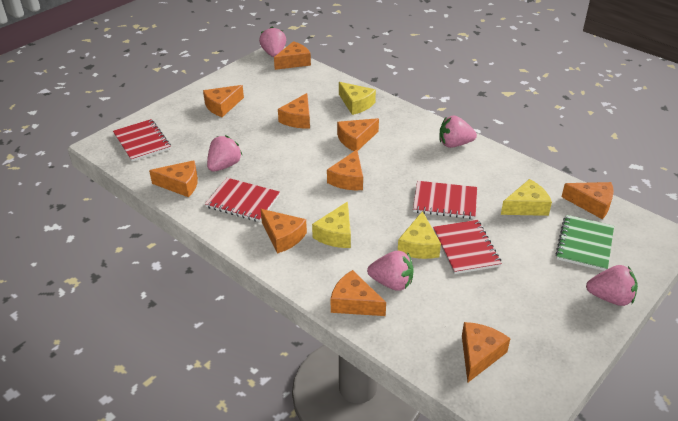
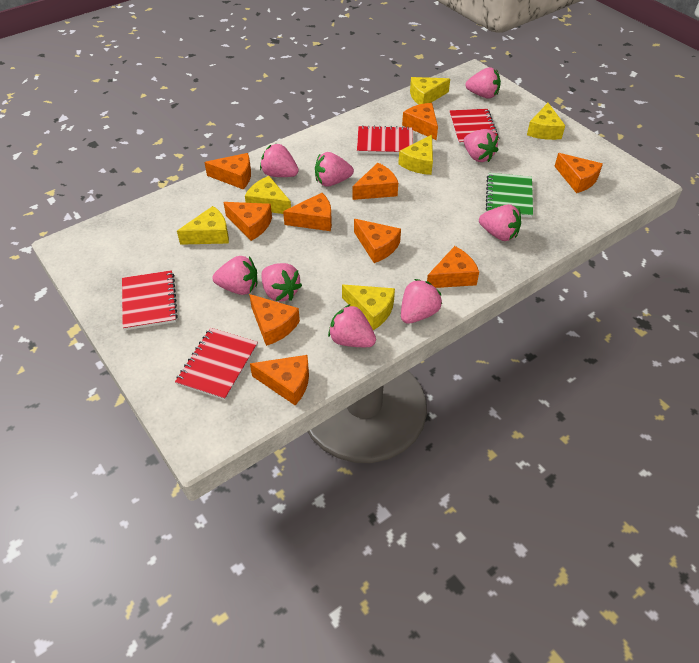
pink strawberry: 5 -> 9
yellow cheese: 4 -> 6

